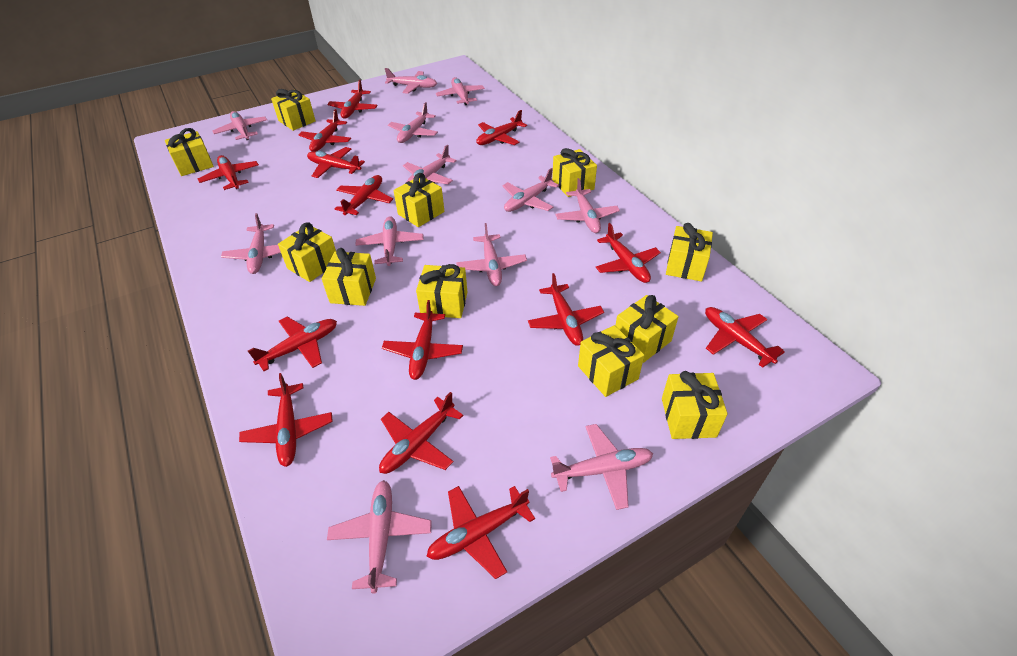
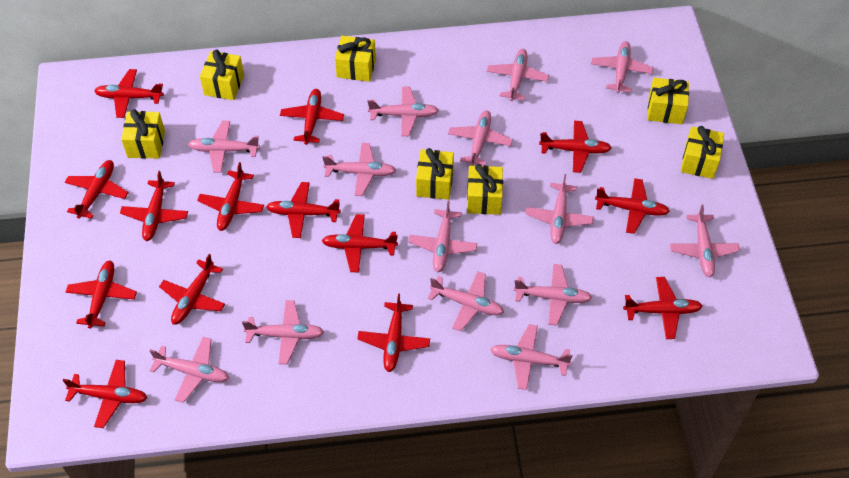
pink plane: 12 -> 14
yellow gift: 11 -> 7

